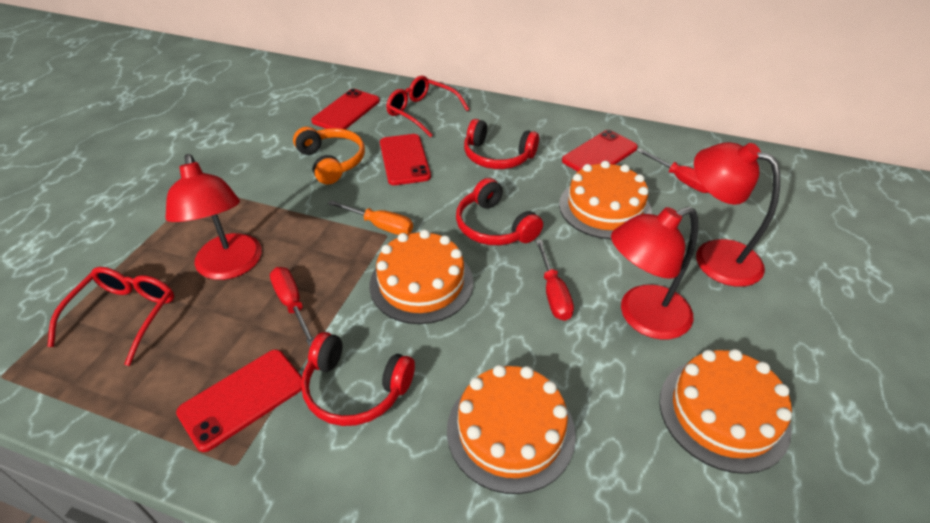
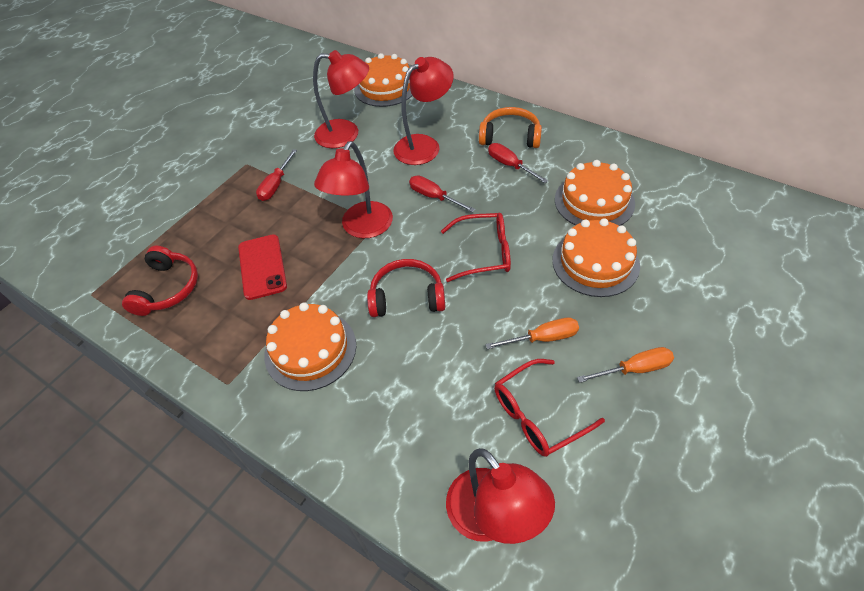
orange screwdriver: 1 -> 2
red headphones: 3 -> 2
red lamp: 3 -> 4
red phone: 4 -> 1

